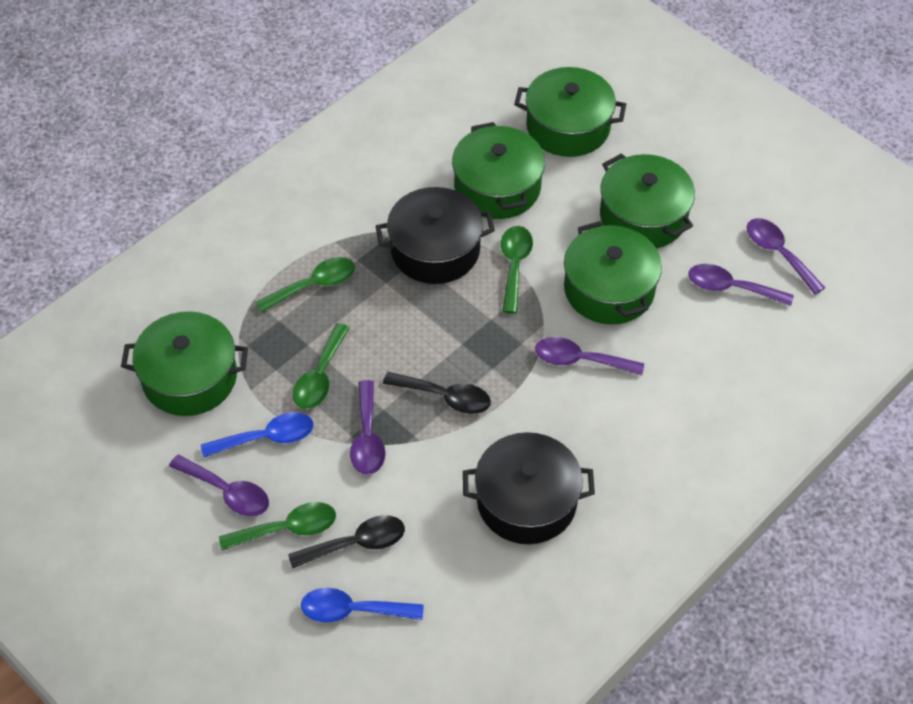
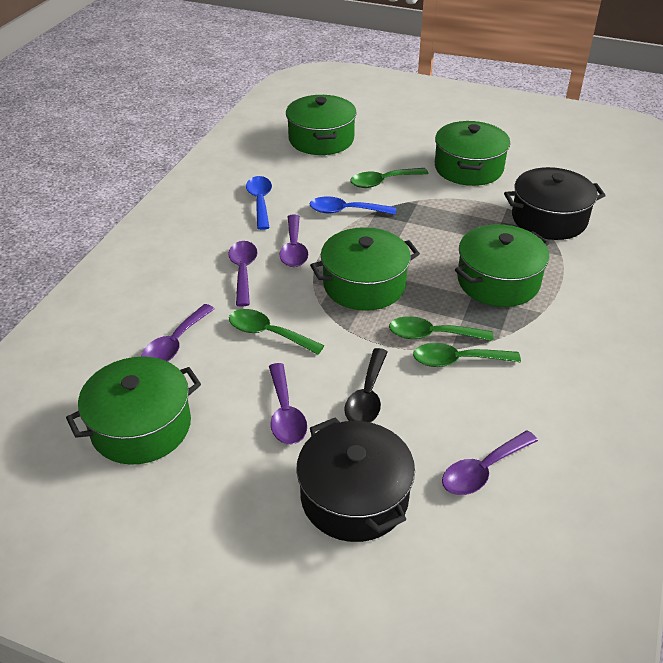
black spoon: 2 -> 1

